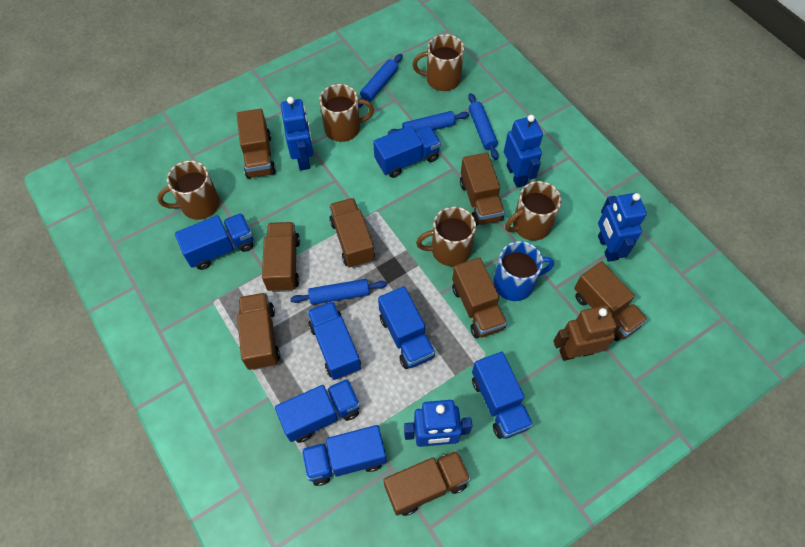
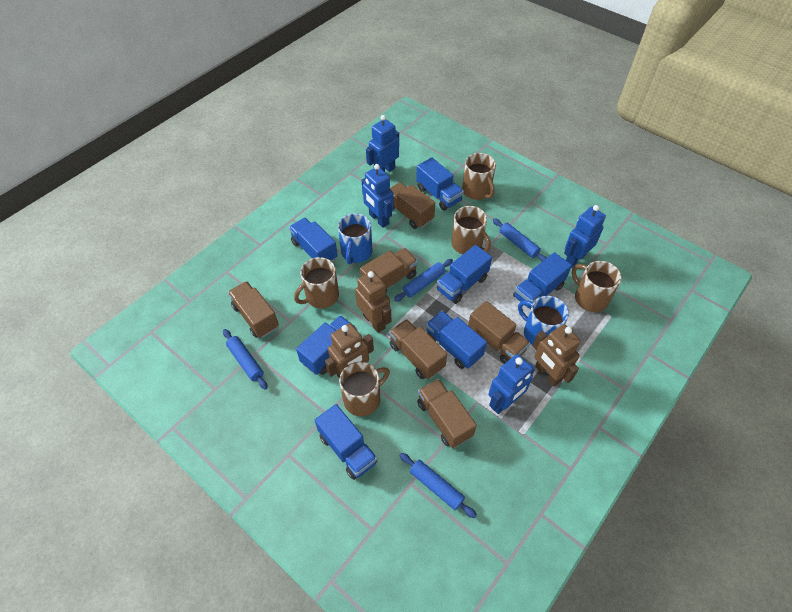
blue mug: 1 -> 2
brown robot: 1 -> 3
brown truck: 8 -> 6

